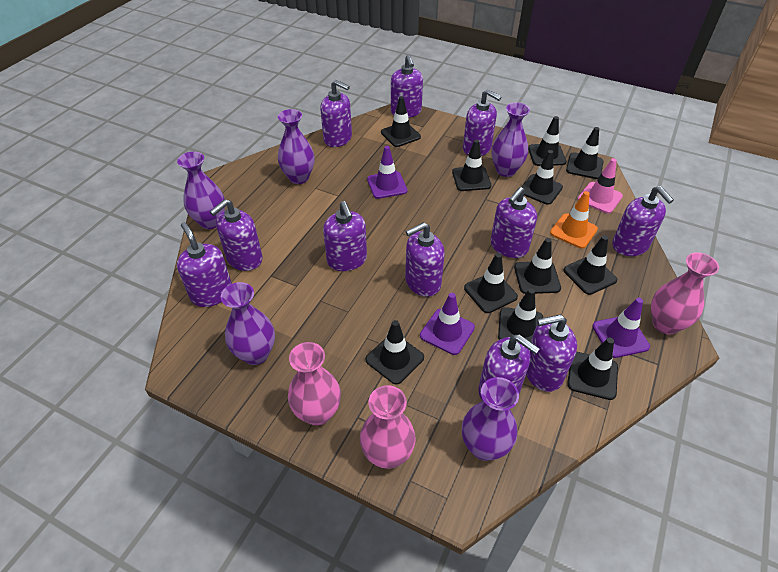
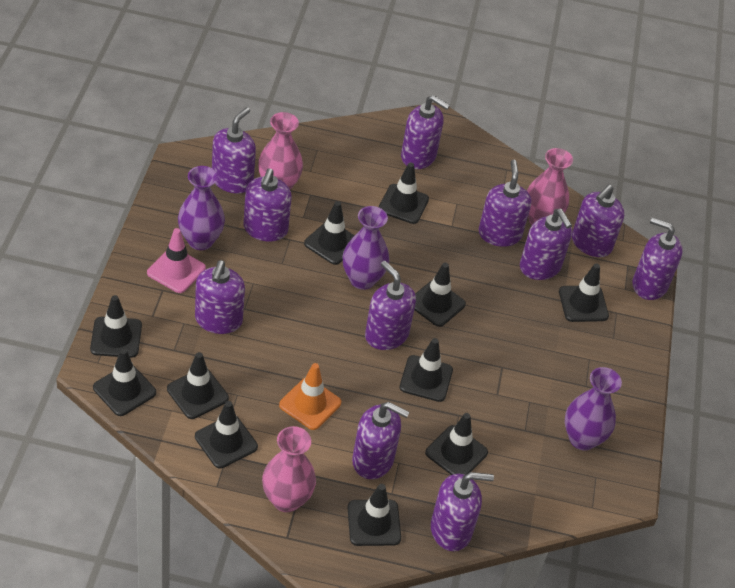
purple traffic cone: 3 -> 0
purple vase: 5 -> 3

